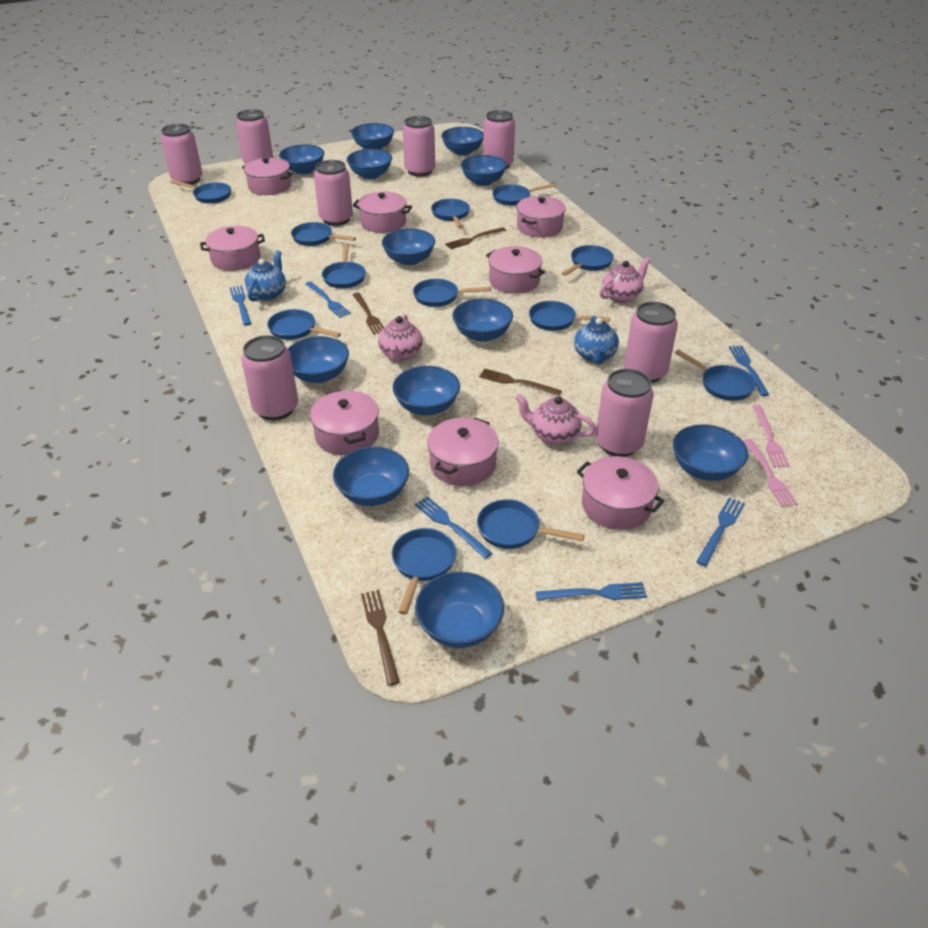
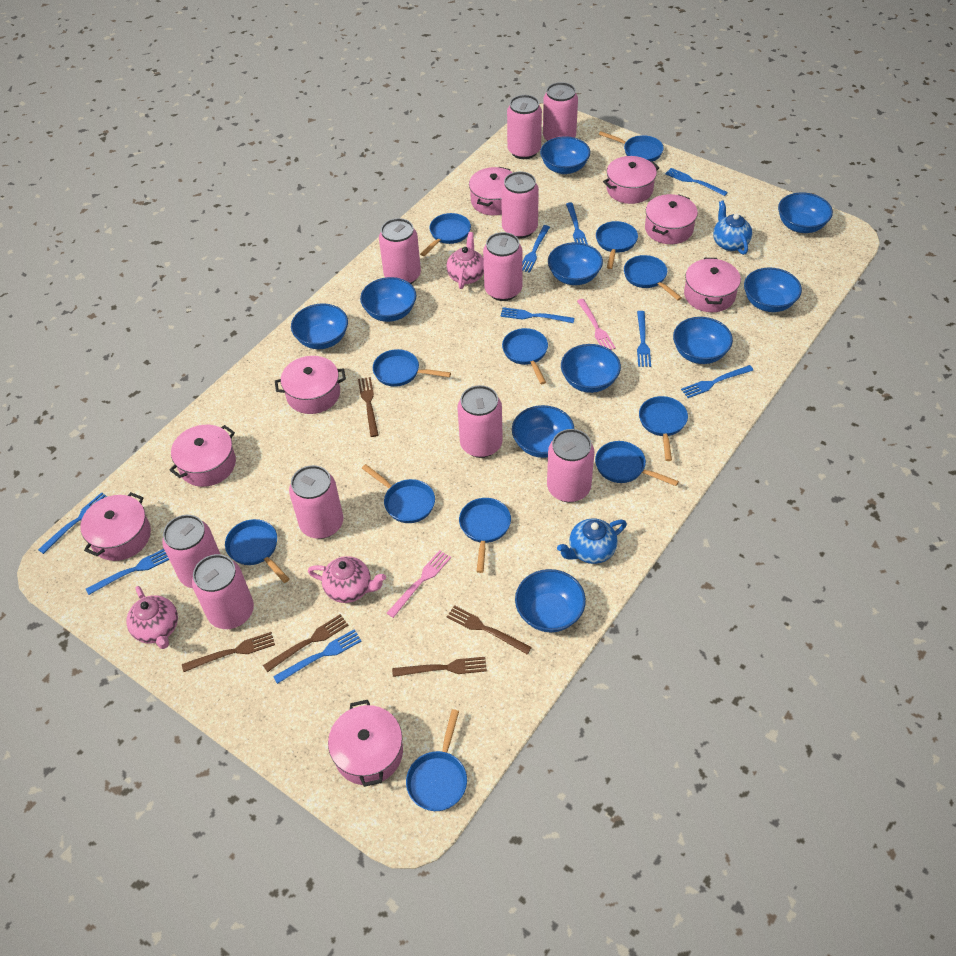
blue bowl: 12 -> 10
blue fork: 6 -> 9
brown fork: 4 -> 5
pink can: 8 -> 10

